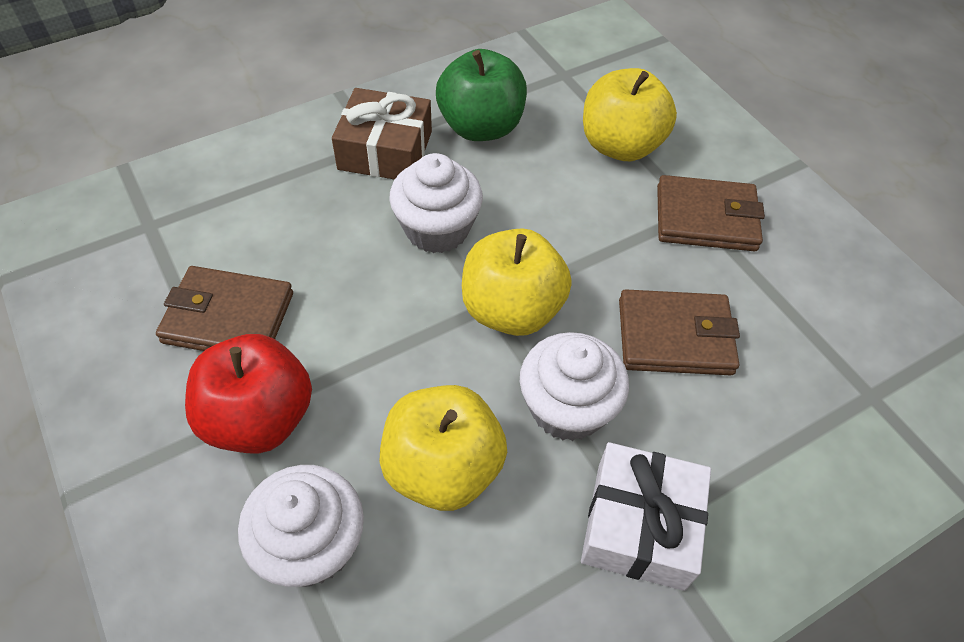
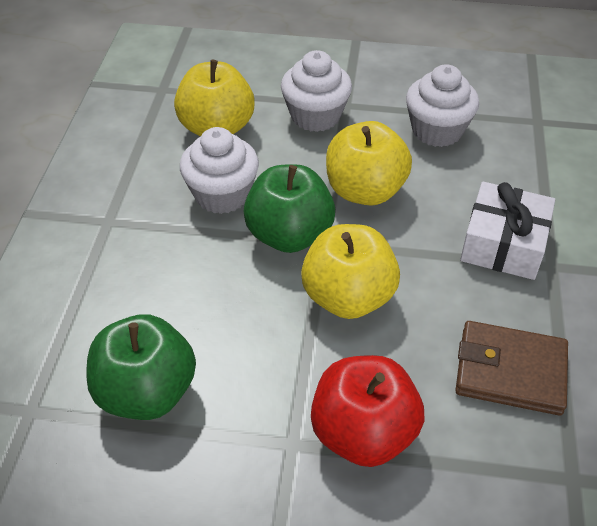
brown gift: 1 -> 0
brown wallet: 3 -> 1
green apple: 1 -> 2

